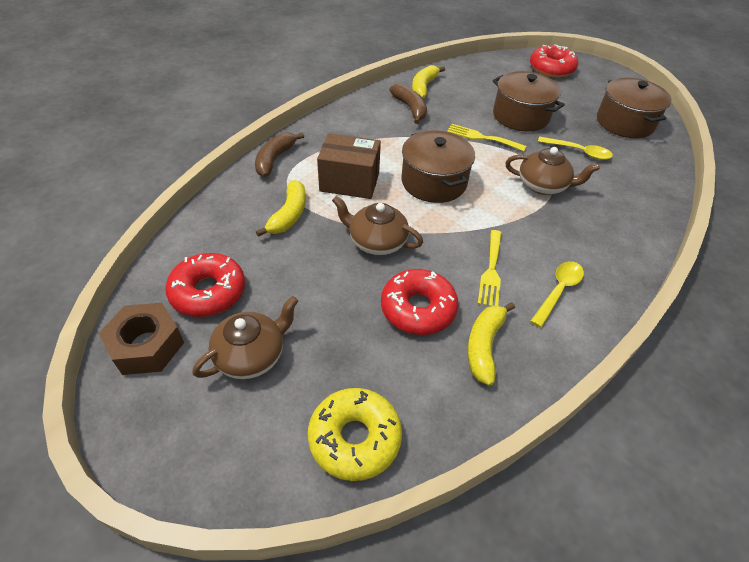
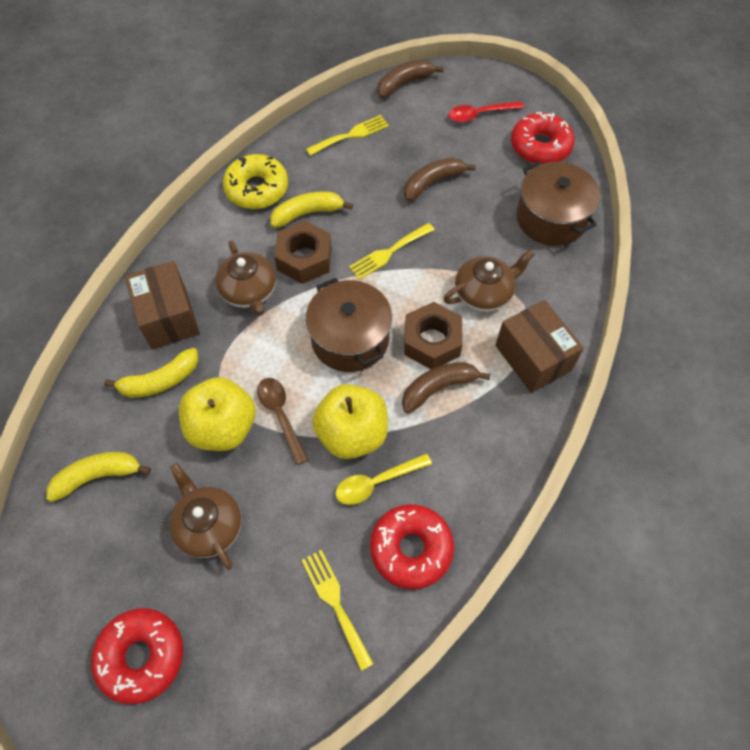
brown banana: 2 -> 3
brown box: 1 -> 2
brown nut: 1 -> 2
brown pot: 3 -> 2
brown spoon: 0 -> 1
red spoon: 0 -> 1
yellow apple: 0 -> 2
yellow fork: 2 -> 3
yellow spoon: 2 -> 1

